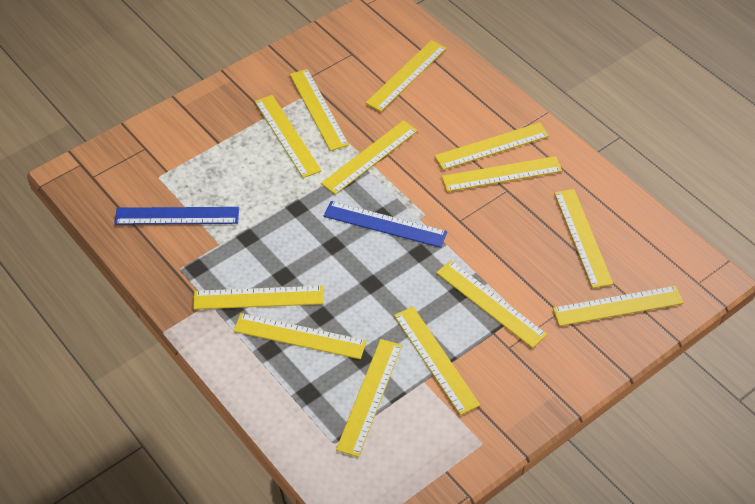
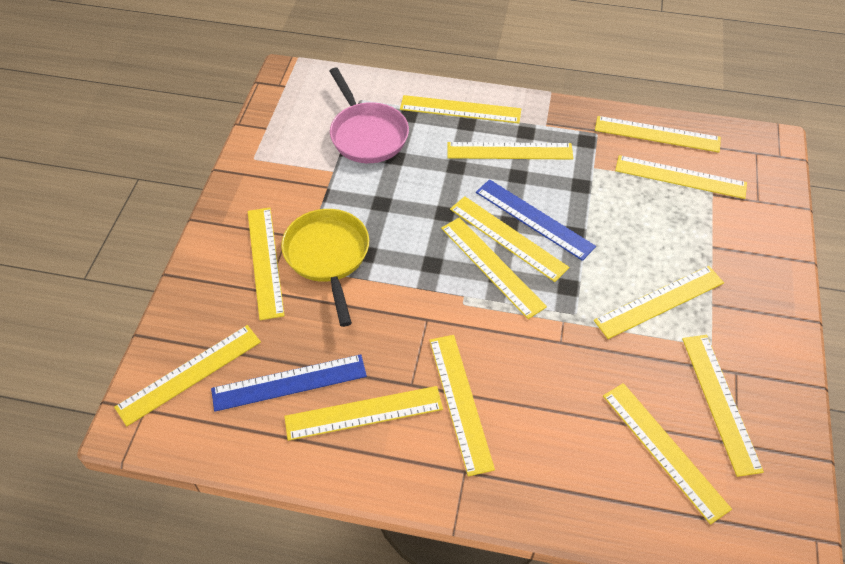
pink pan: 0 -> 1
yellow pan: 0 -> 1

